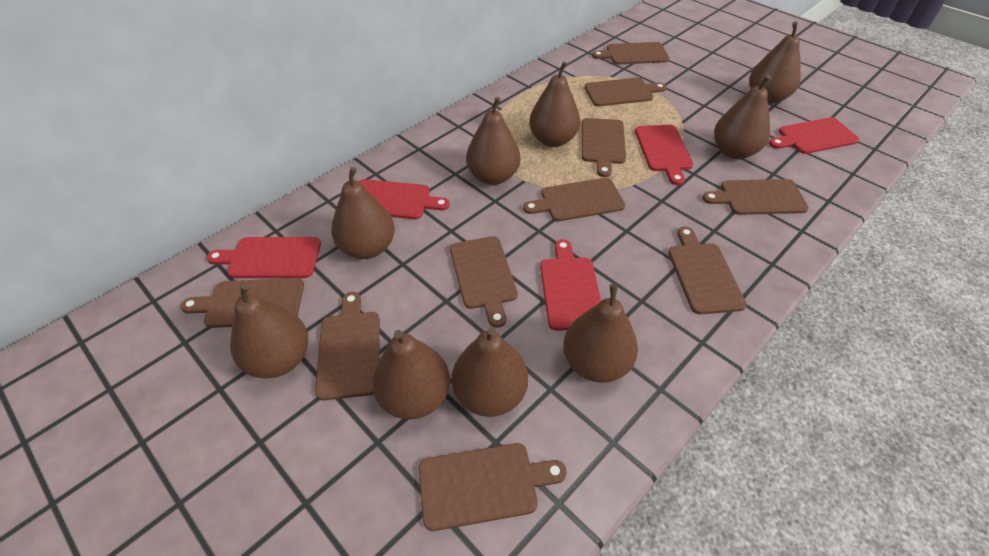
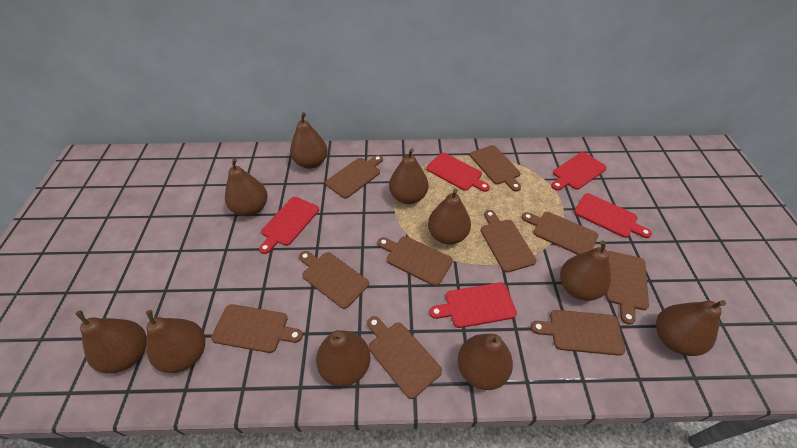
brown pear: 9 -> 10

